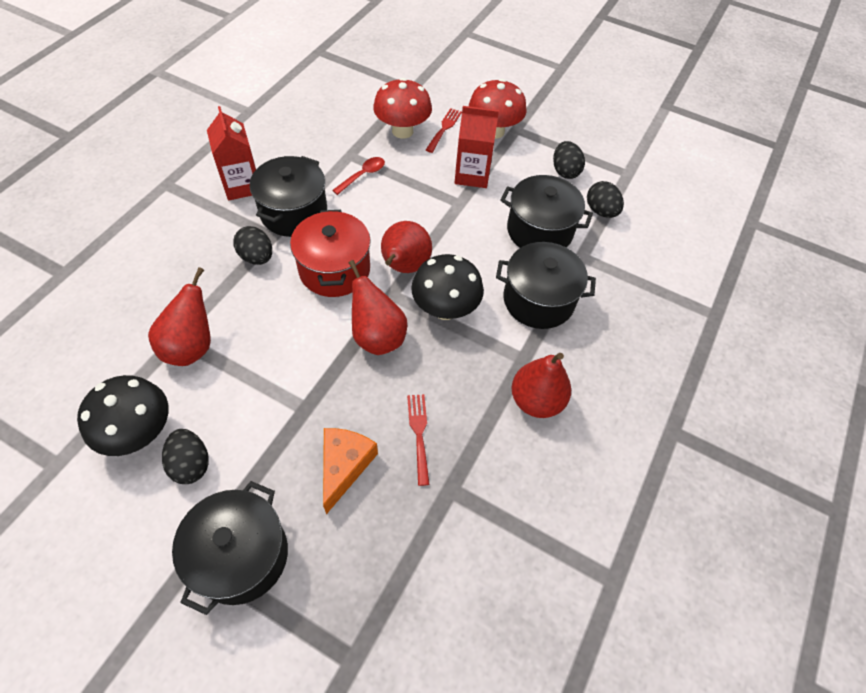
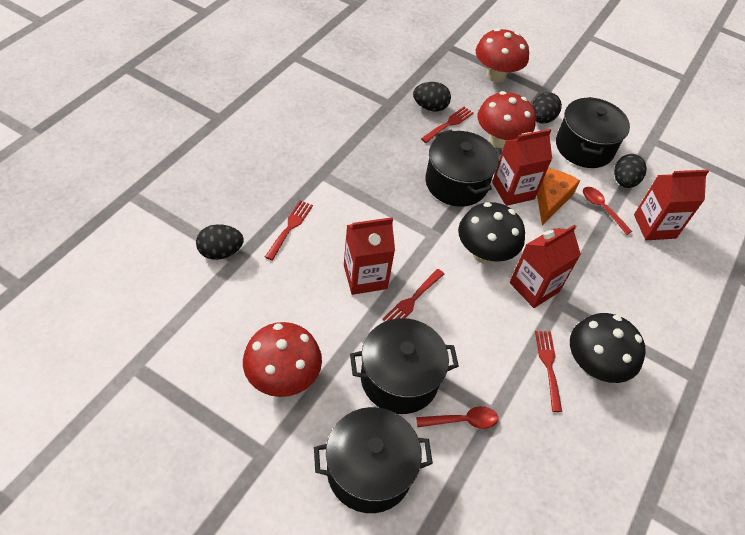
red carton: 2 -> 4
red fork: 2 -> 4
red mushroom: 2 -> 3
red pear: 4 -> 0
red pot: 1 -> 0
red spoon: 1 -> 2

